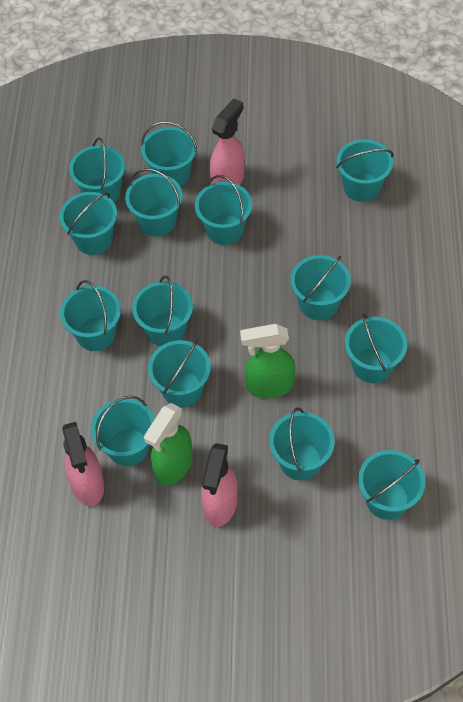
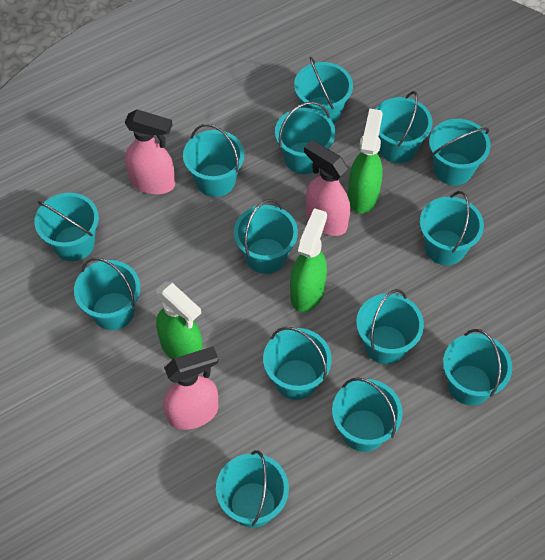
green spray bottle: 2 -> 3

